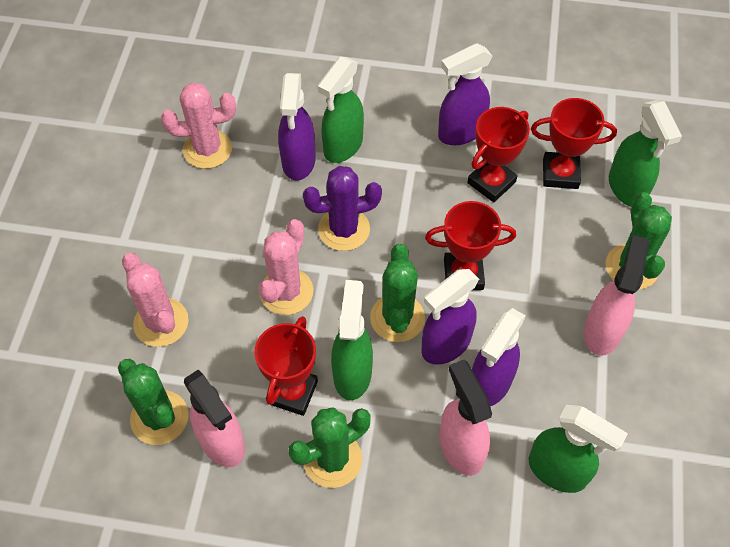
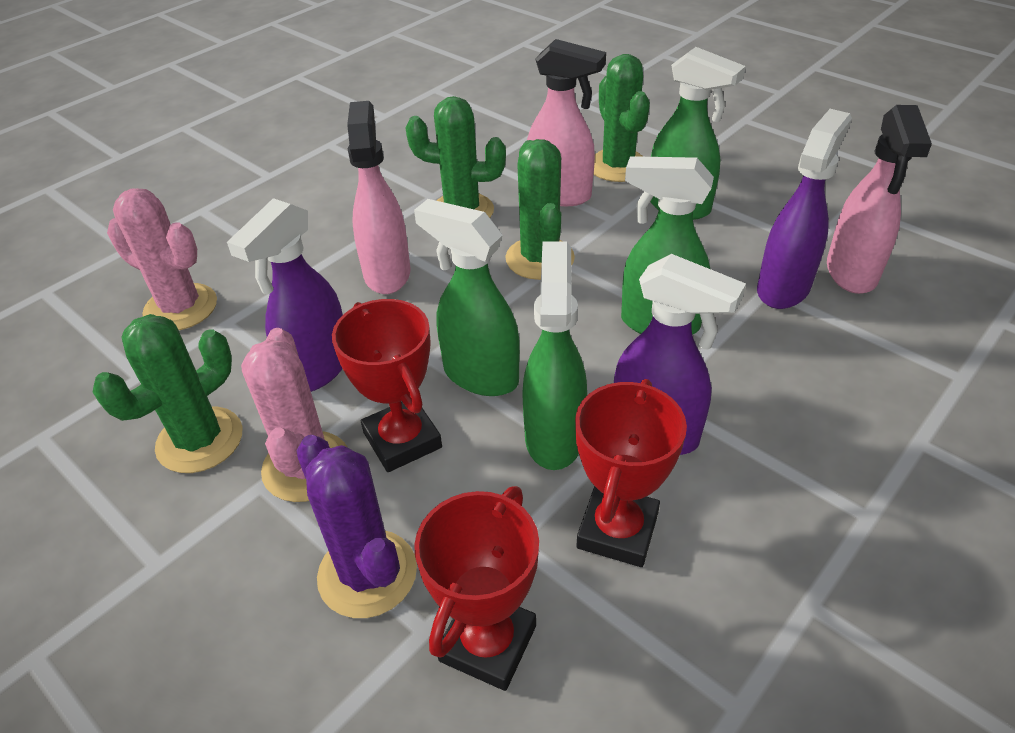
pink cactus: 3 -> 2
purple spray bottle: 4 -> 3
red trophy: 4 -> 3

